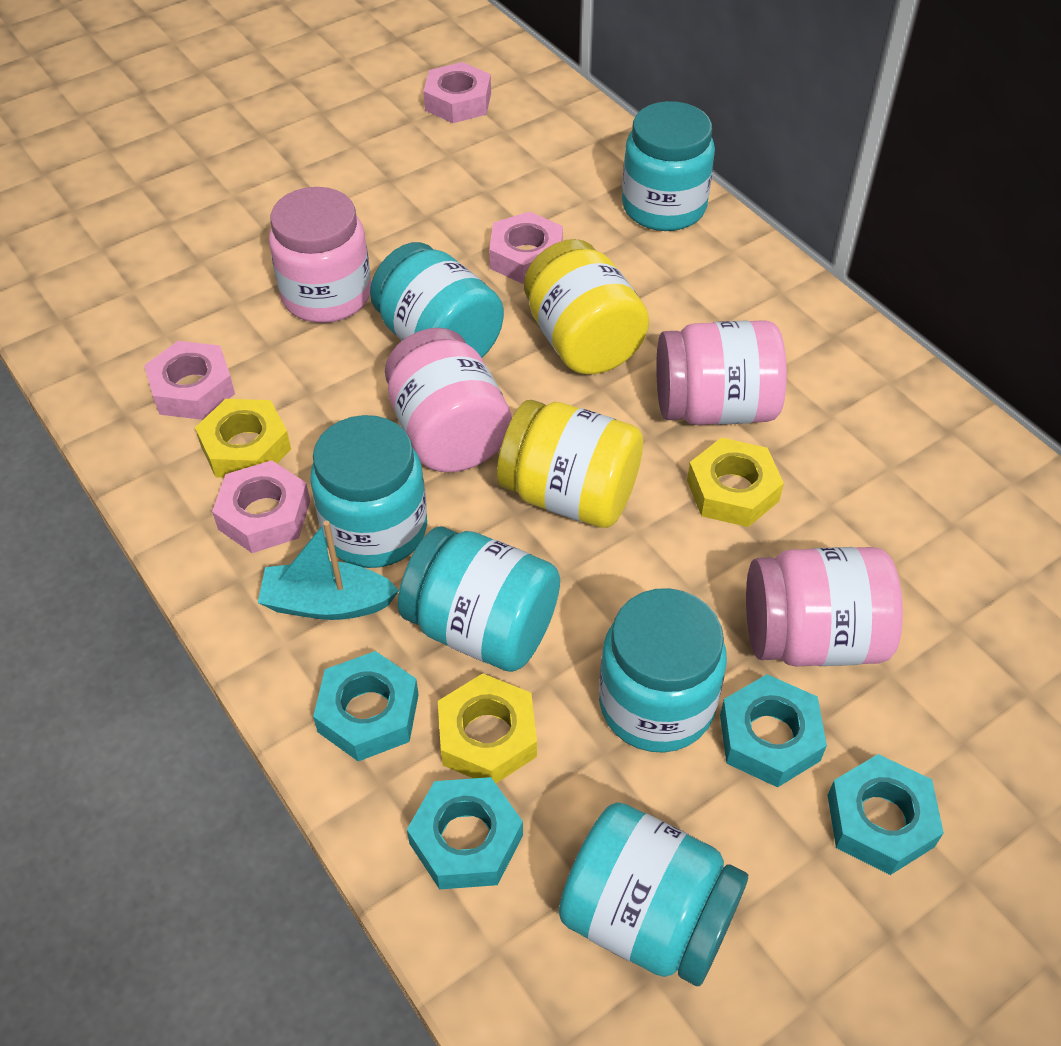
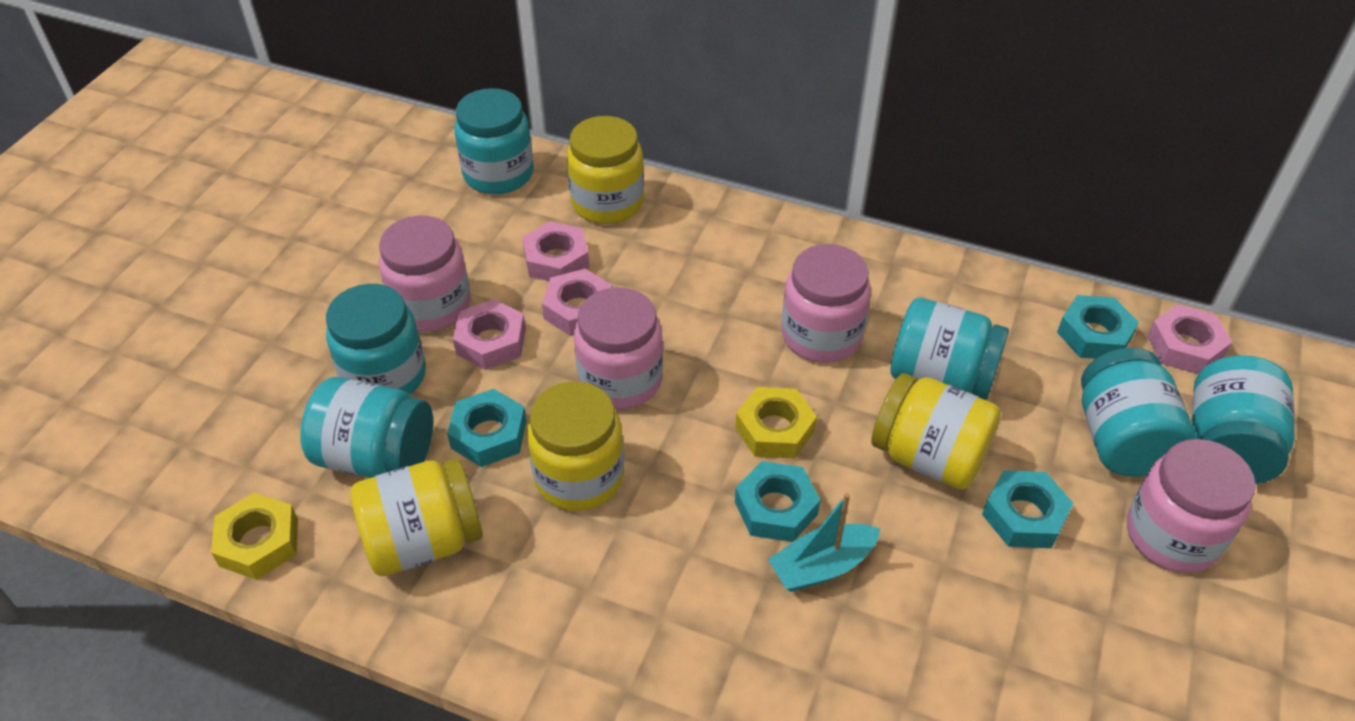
yellow jar: 2 -> 4
yellow nut: 3 -> 2

